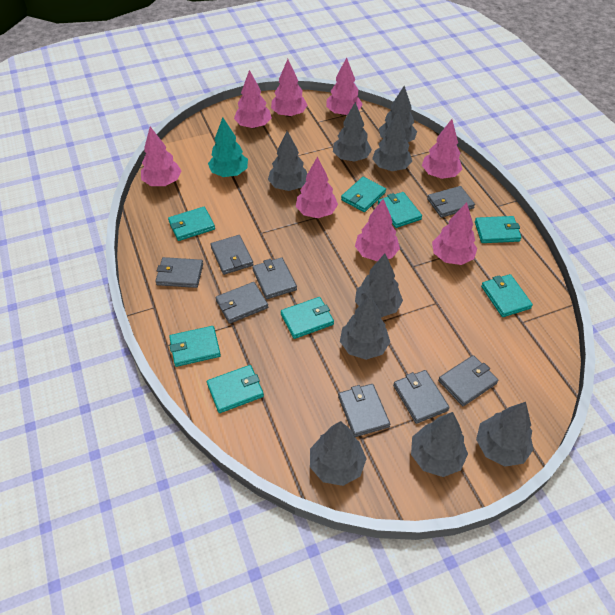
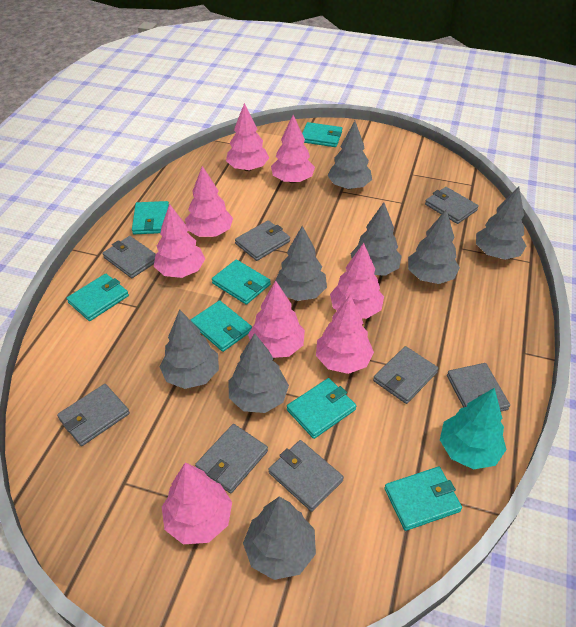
grey tree: 9 -> 8
turquoise wallet: 8 -> 7

